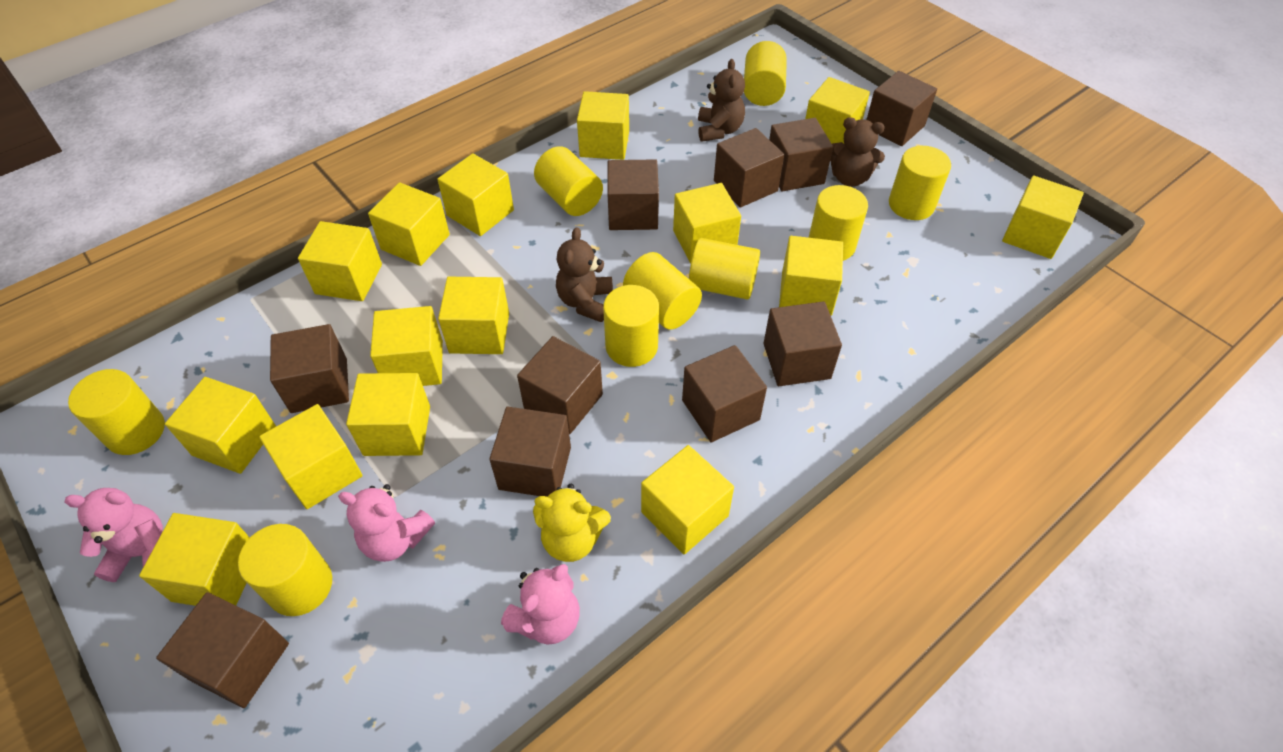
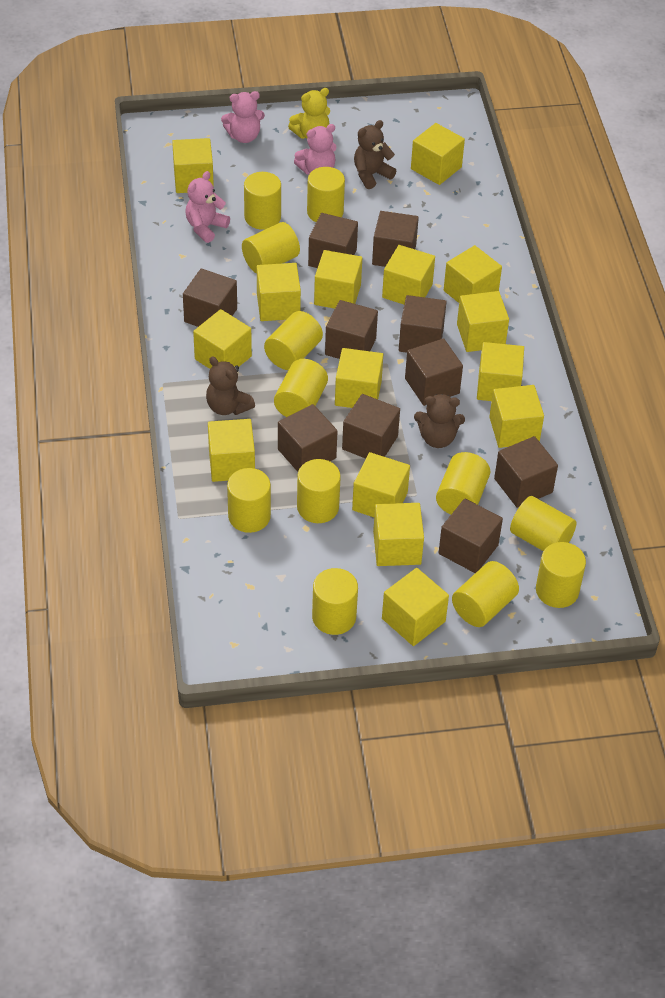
yellow cylinder: 9 -> 12

